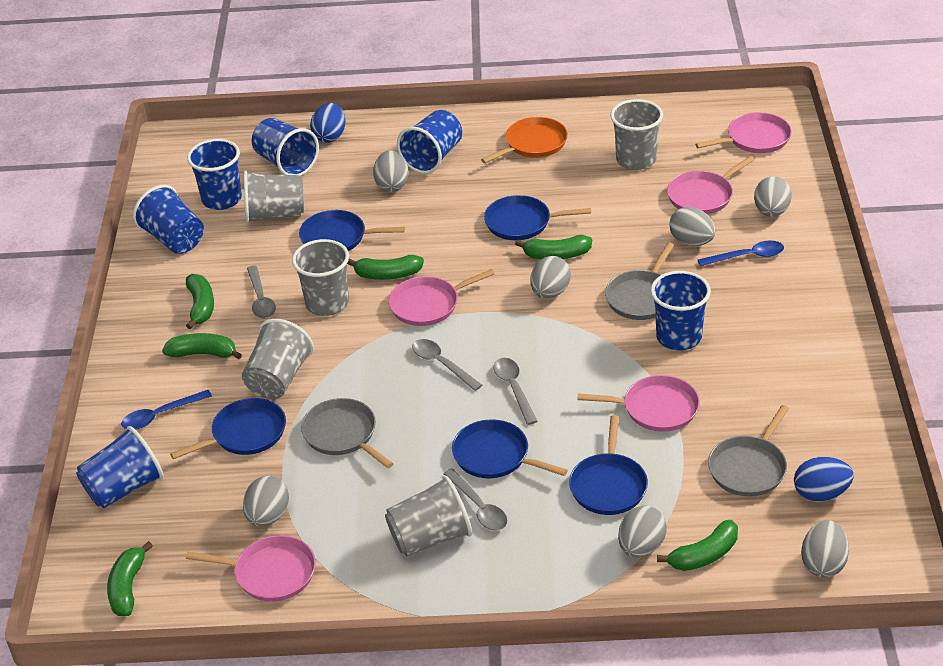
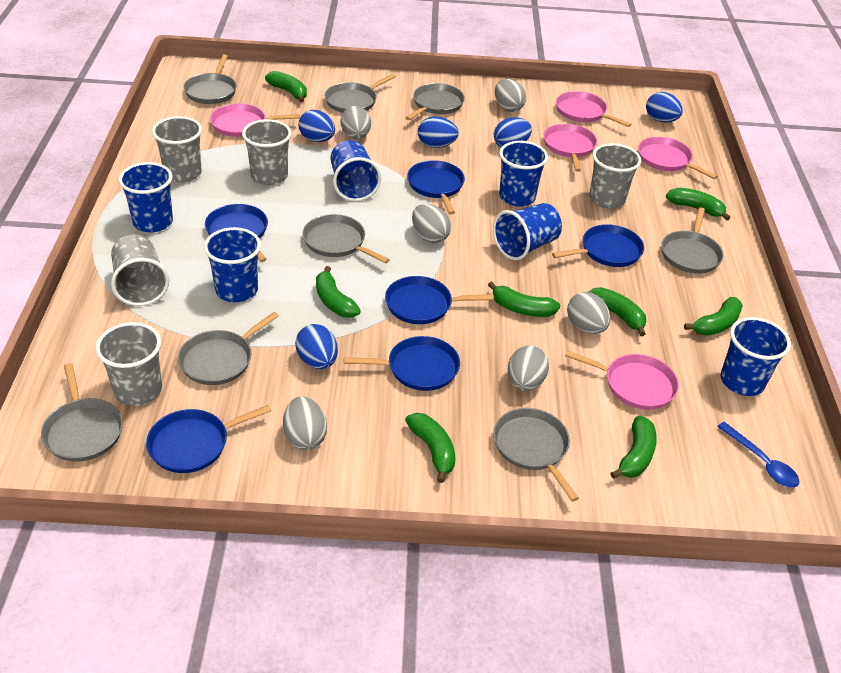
blue egg: 2 -> 5
blue pan: 5 -> 6
blue spoon: 2 -> 1
green banana: 6 -> 8
grey egg: 7 -> 6
grey pan: 3 -> 8
grey spoon: 4 -> 0
orange pan: 1 -> 0

